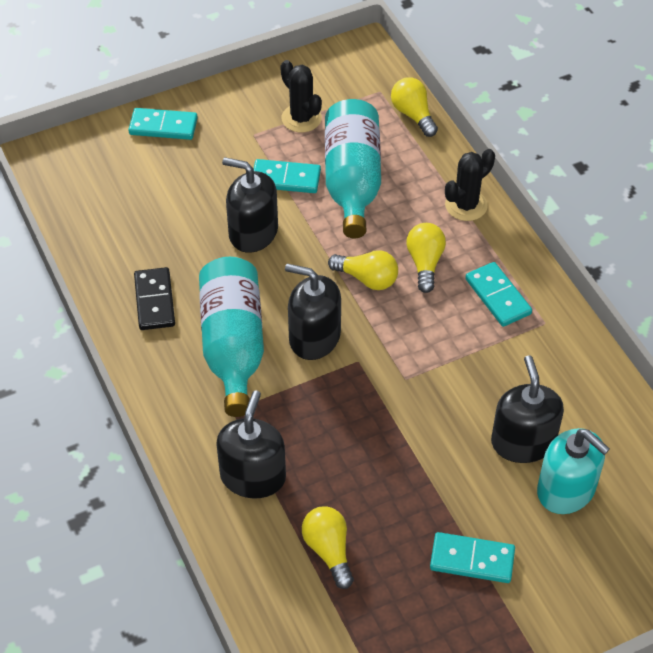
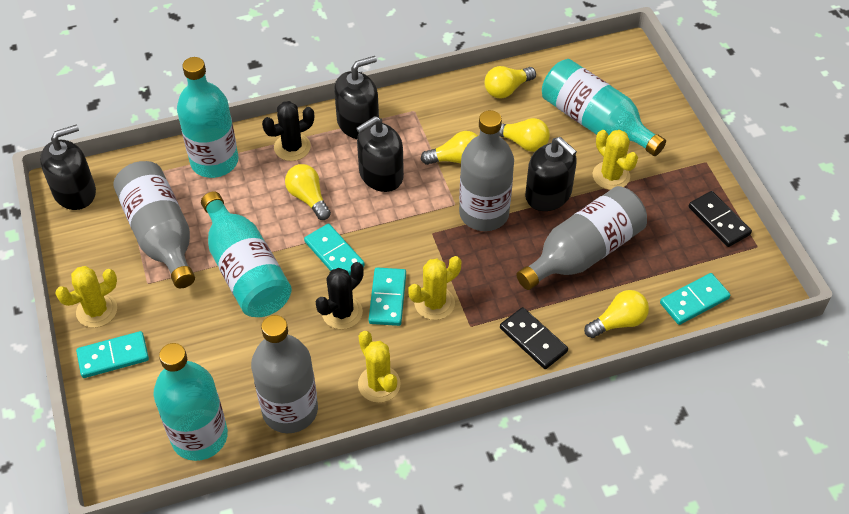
black domino: 1 -> 2
grey bottle: 0 -> 4
turquoise bottle: 2 -> 4
turquoise soap dispenser: 1 -> 0
yellow cactus: 0 -> 4
yellow light bulb: 4 -> 5

